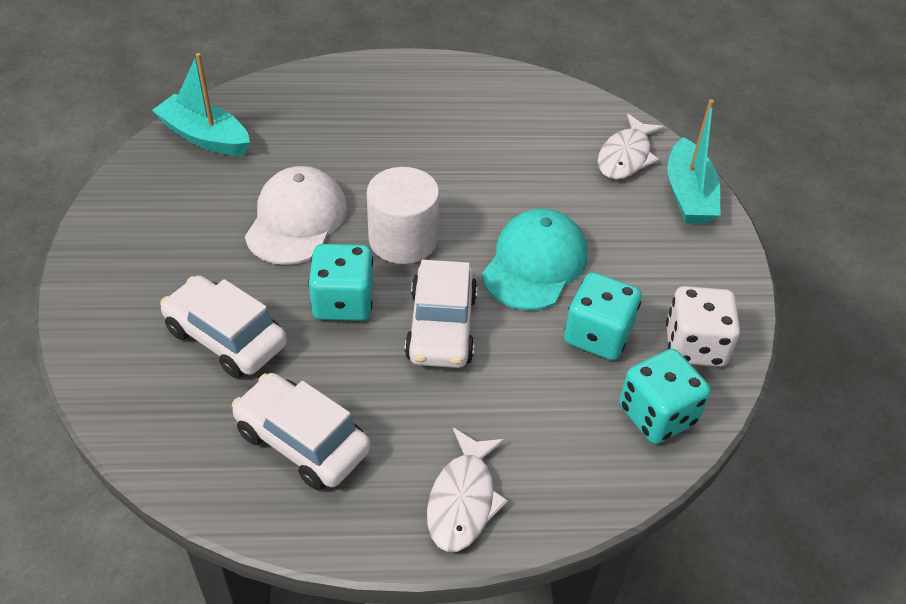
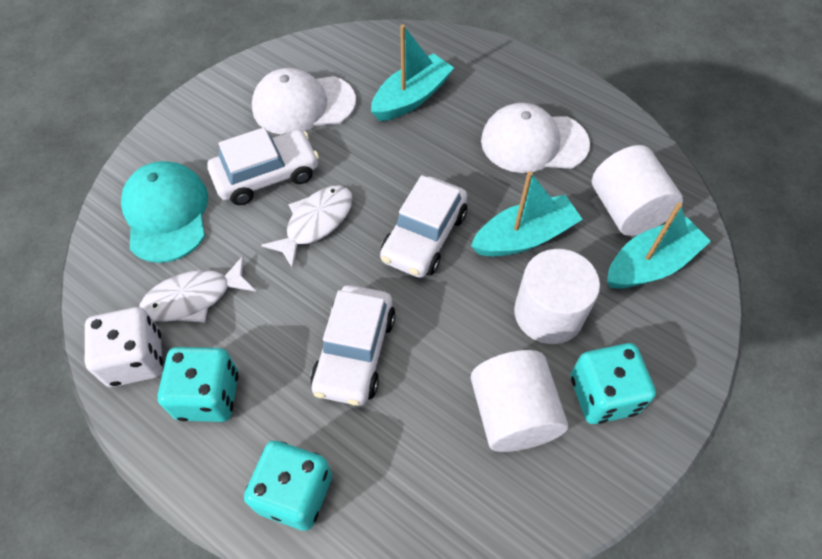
turquoise boat: 2 -> 3
white cap: 1 -> 2
white cylinder: 1 -> 3

